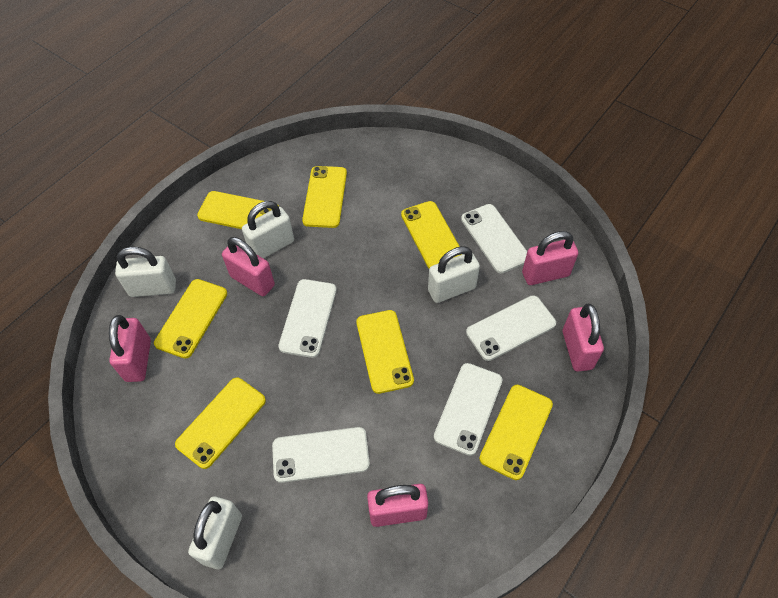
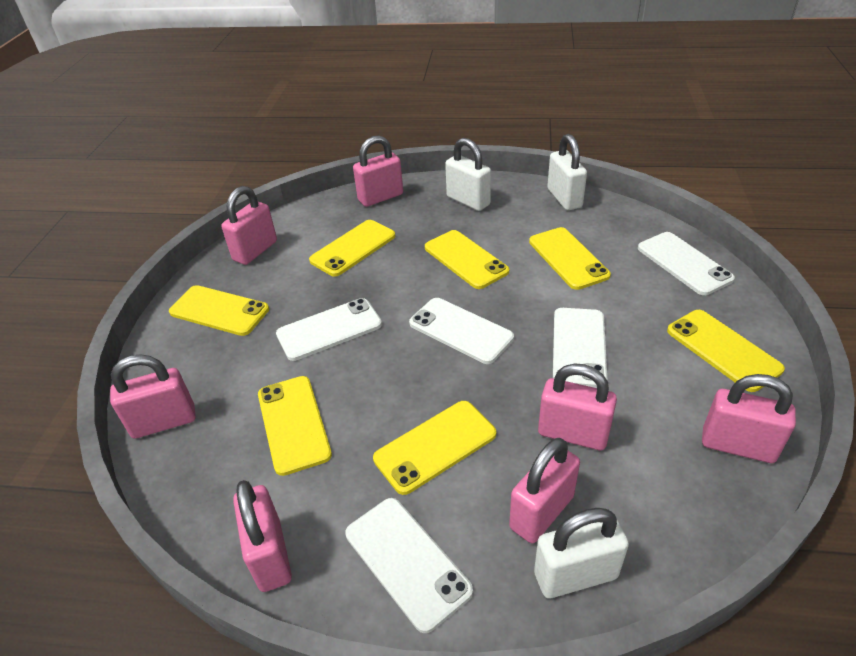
pink padlock: 5 -> 7
white padlock: 4 -> 3

